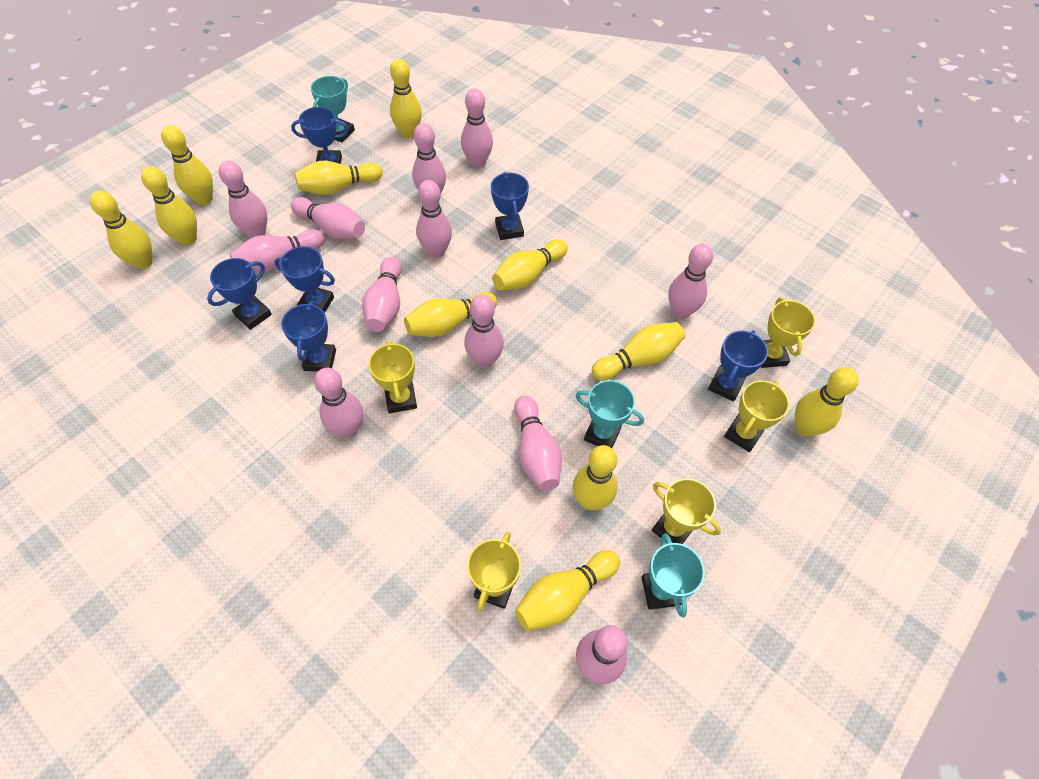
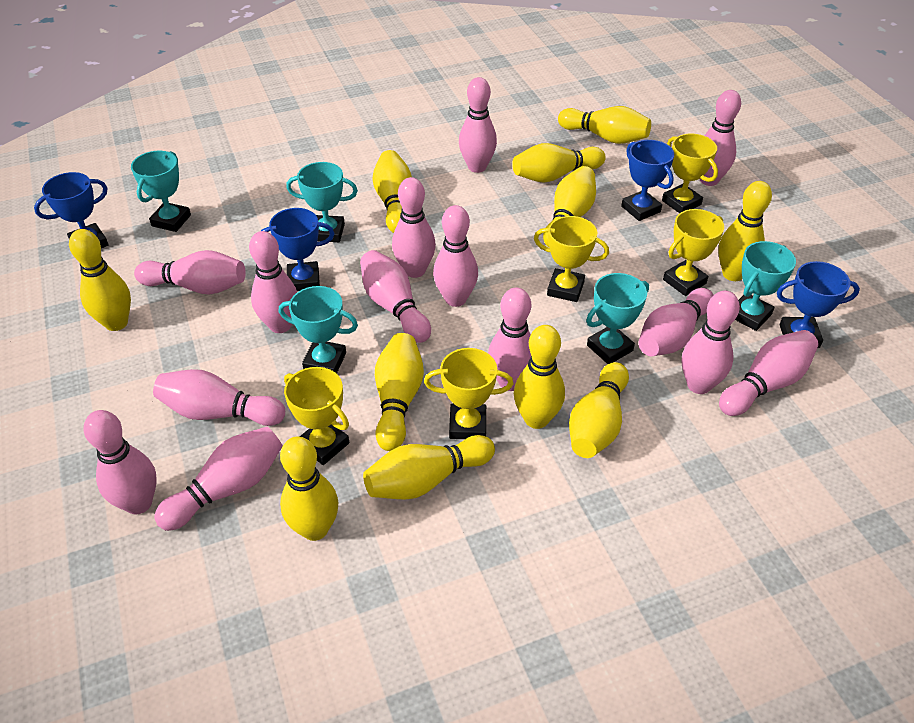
blue trophy: 6 -> 4
pink bowling pin: 12 -> 14
turquoise trophy: 3 -> 5

